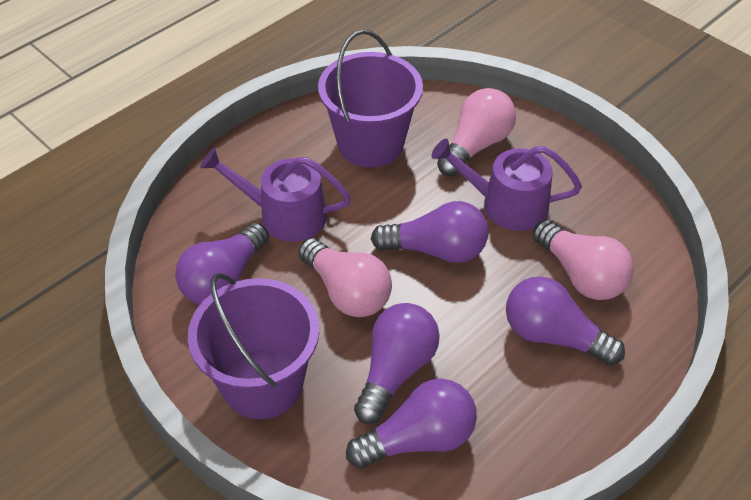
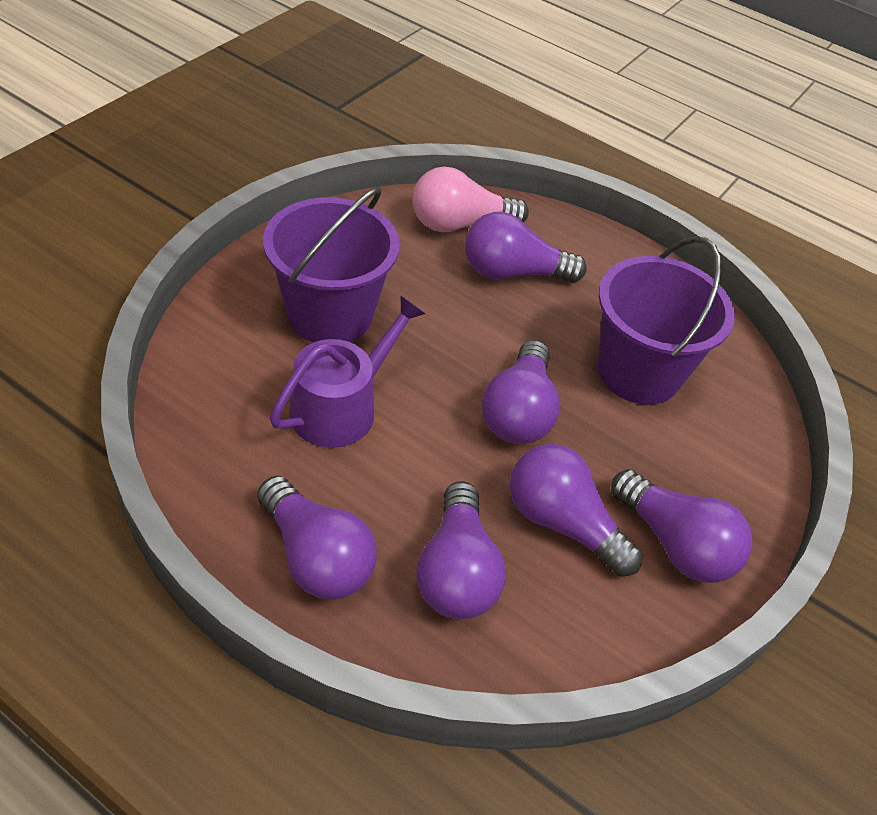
pink light bulb: 3 -> 1
purple light bulb: 5 -> 6
purple watering can: 2 -> 1

